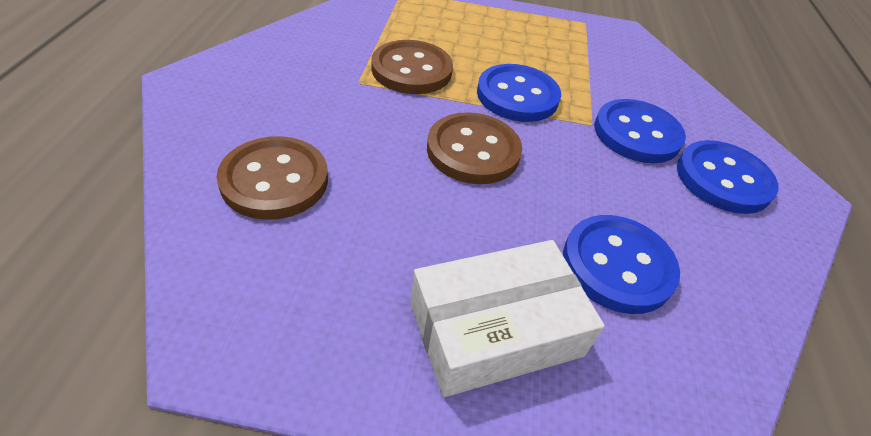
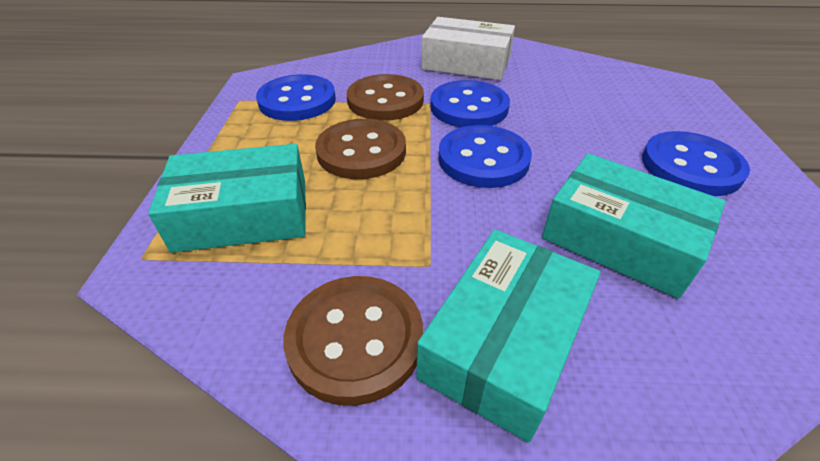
turquoise box: 0 -> 3

